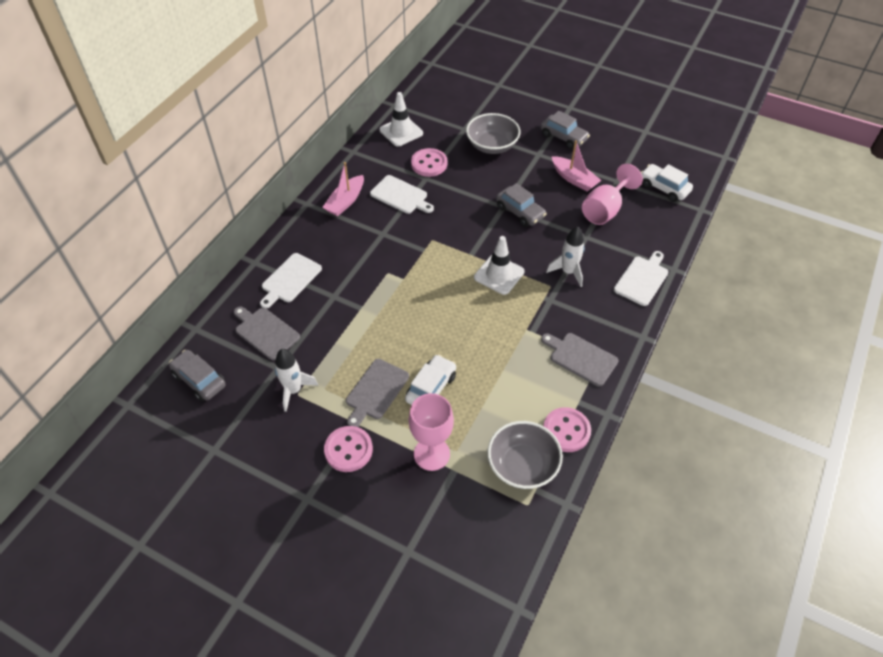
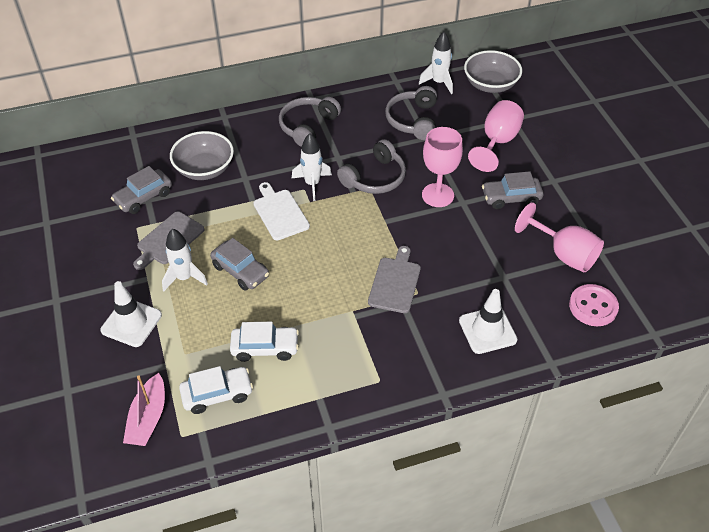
grey cutting board: 3 -> 2
grey headphones: 0 -> 3
pink boat: 2 -> 1
pink button: 3 -> 1
pink goblet: 2 -> 3
white cutting board: 3 -> 1
white rocket: 2 -> 3

